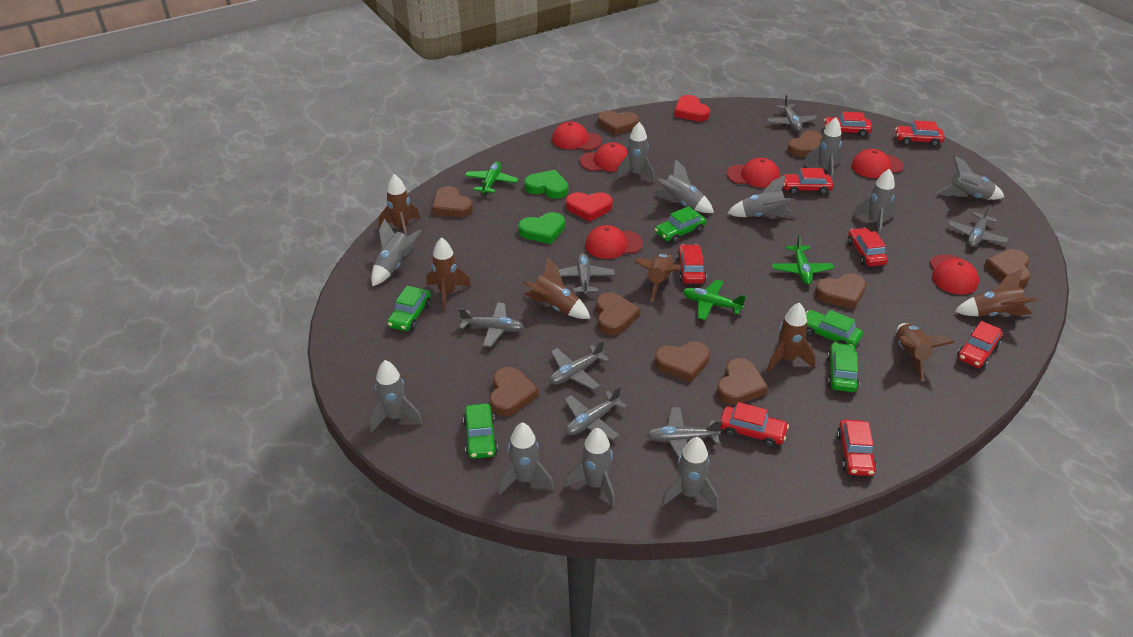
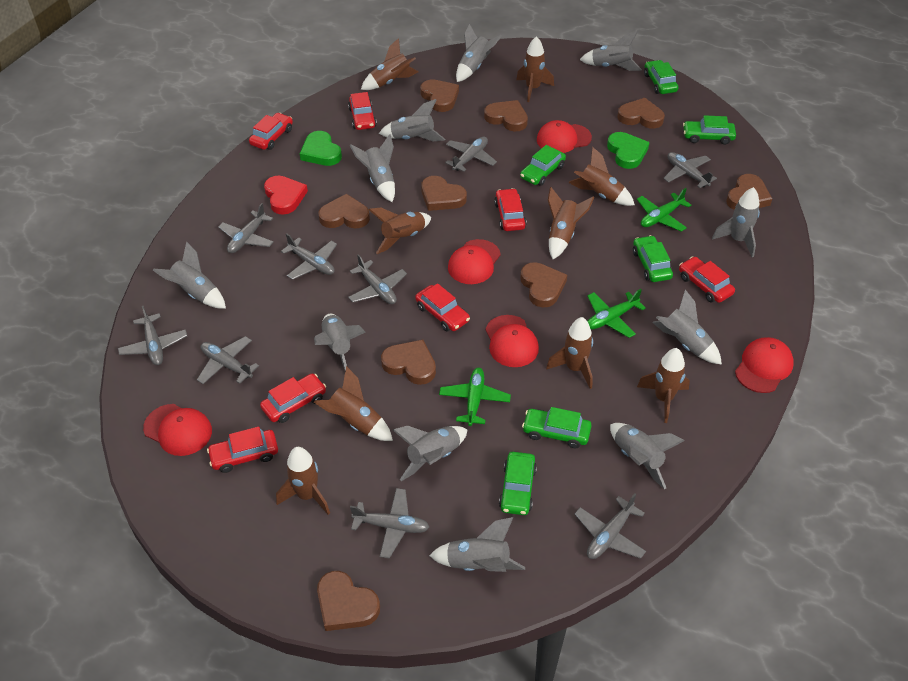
brown rocket: 7 -> 9
green car: 5 -> 6
grey plane: 7 -> 9
red cap: 6 -> 5
red car: 8 -> 7
red heart: 2 -> 1

